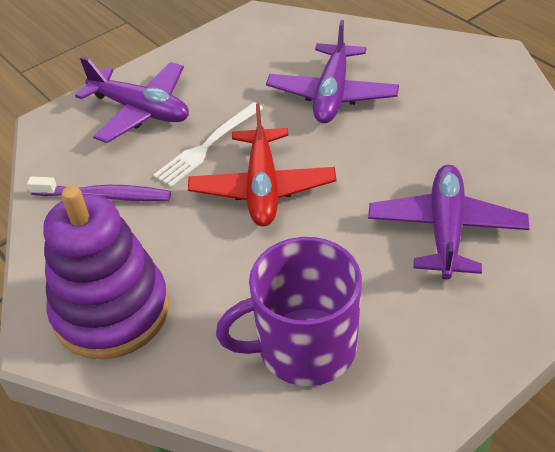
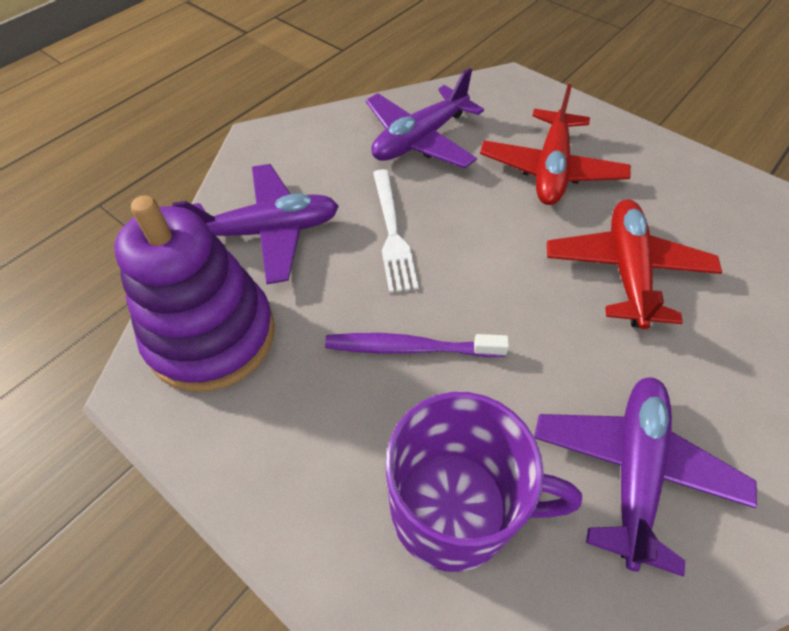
red plane: 1 -> 2

